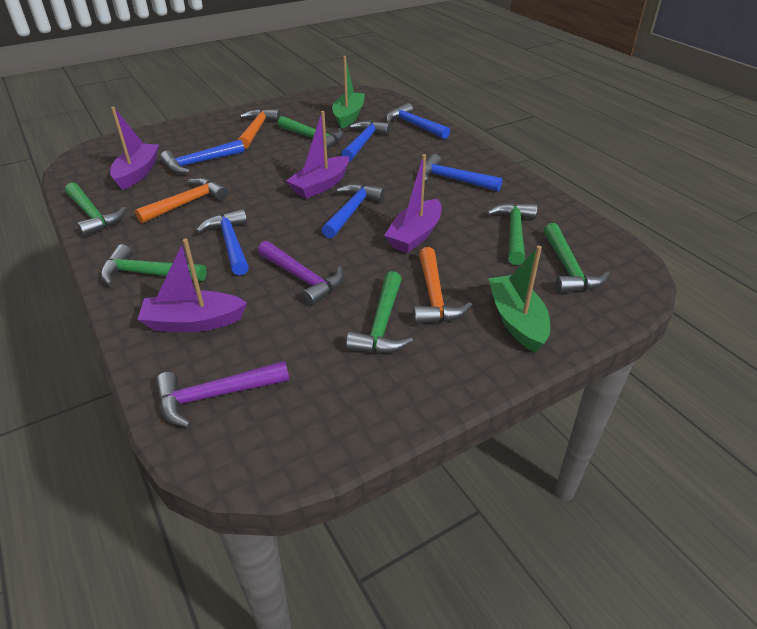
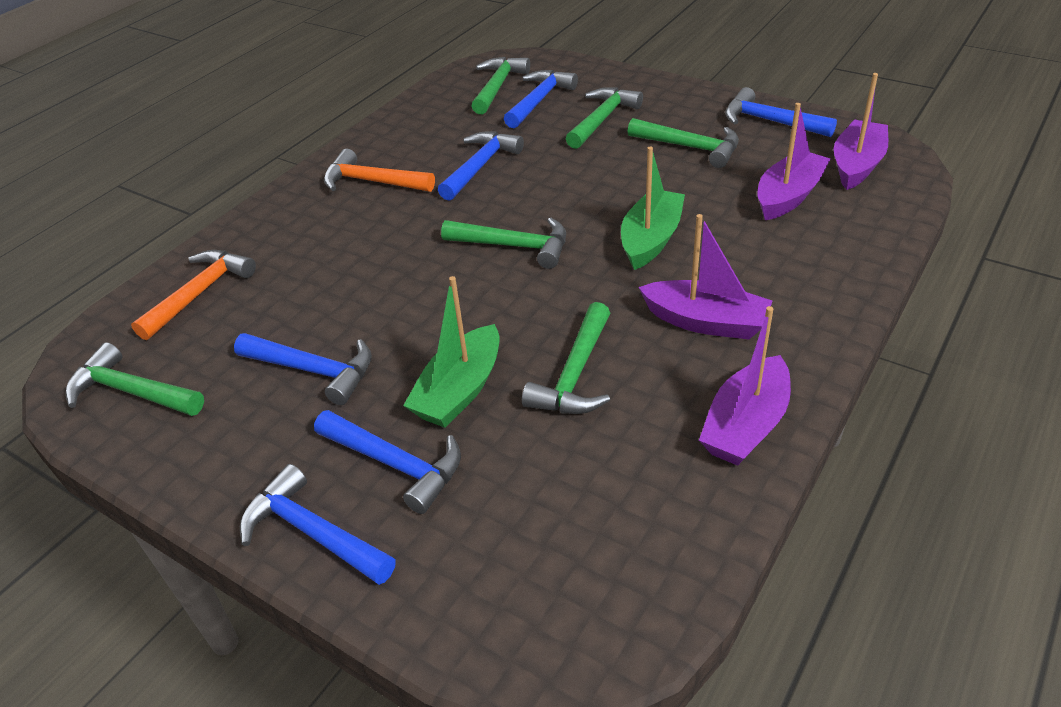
orange hammer: 3 -> 2
purple hammer: 2 -> 0

